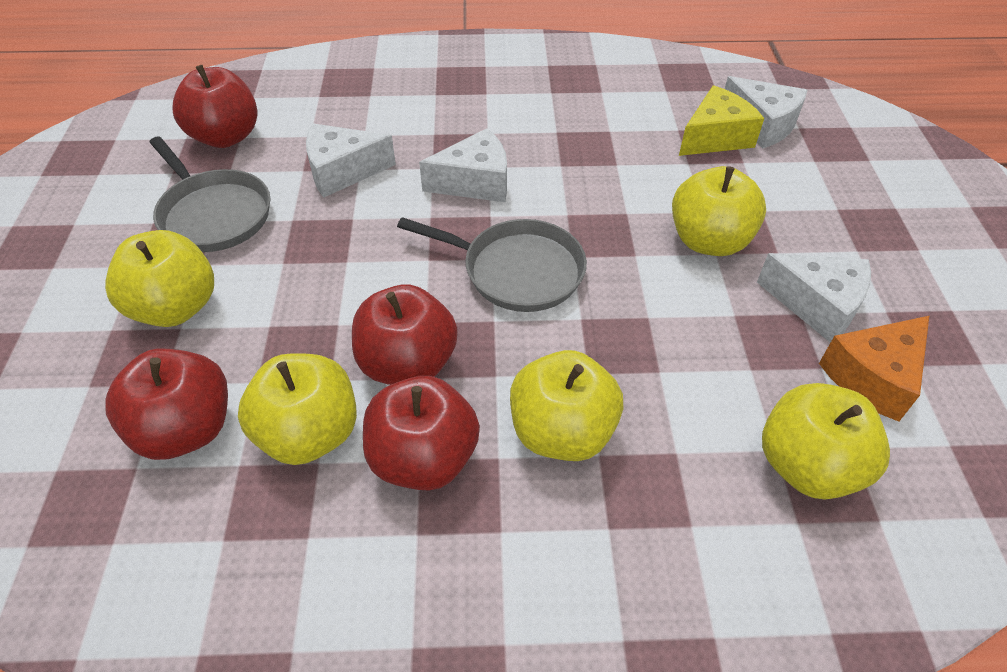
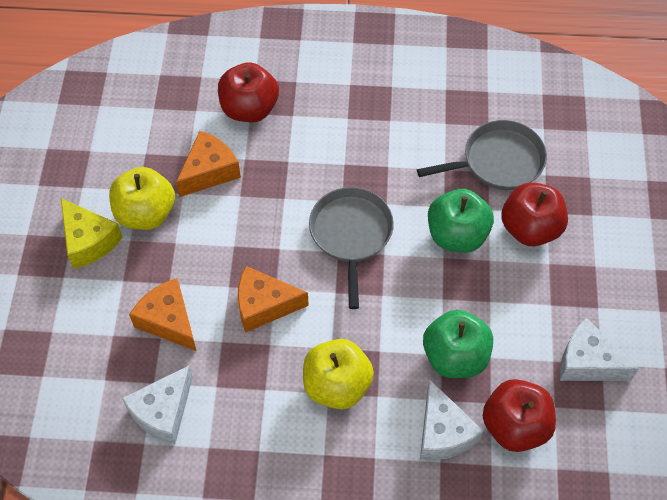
green apple: 0 -> 2
orange cheese: 1 -> 3
red apple: 4 -> 3
white cheese: 4 -> 3
yellow apple: 5 -> 2

